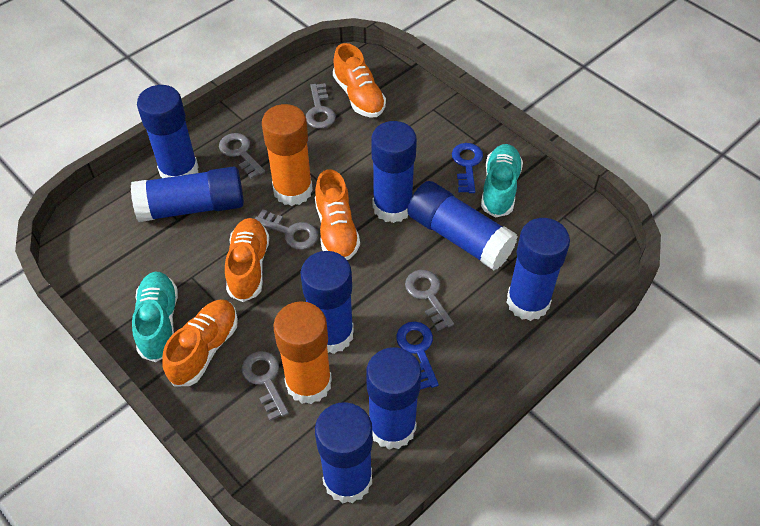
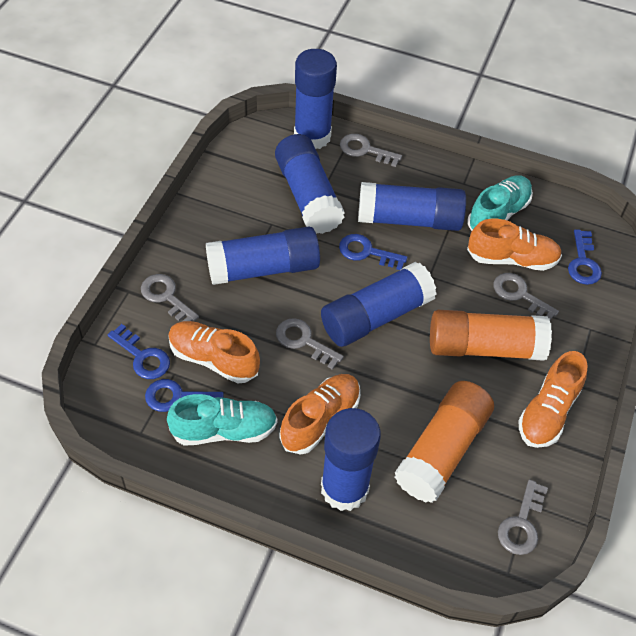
blue glue stick: 8 -> 6
blue key: 2 -> 4

